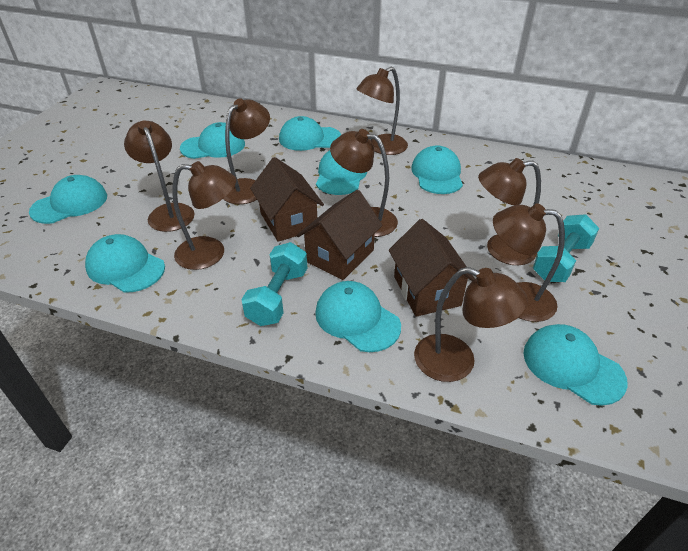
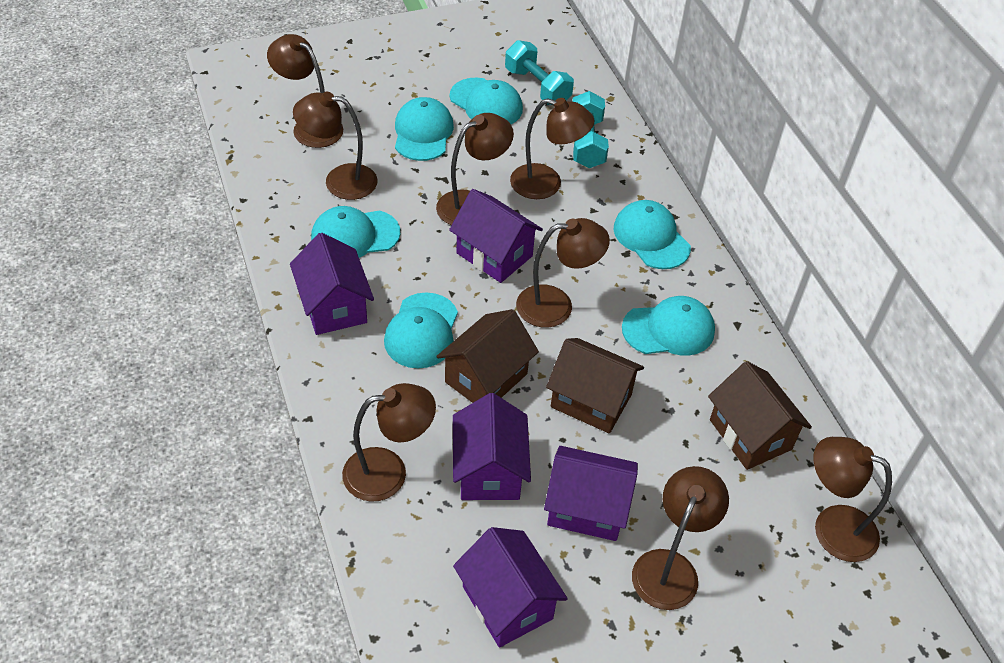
purple house: 0 -> 5
turquoise cap: 8 -> 6

